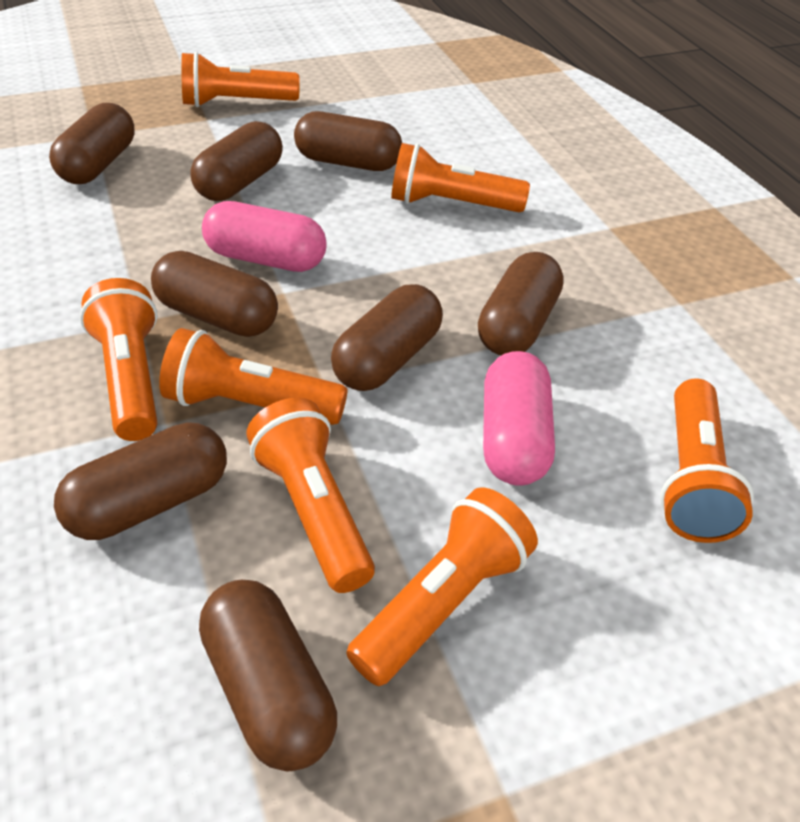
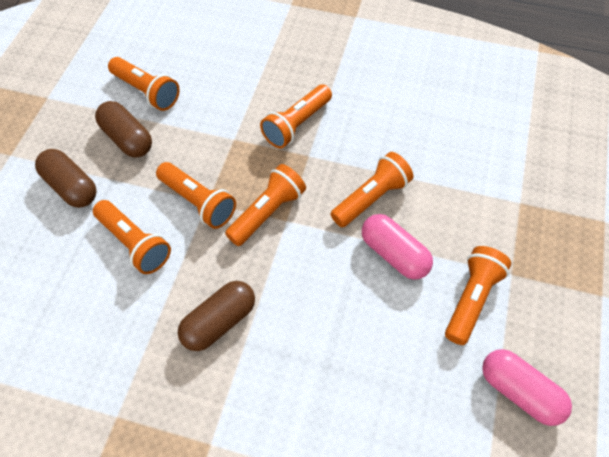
brown capsule: 8 -> 3

